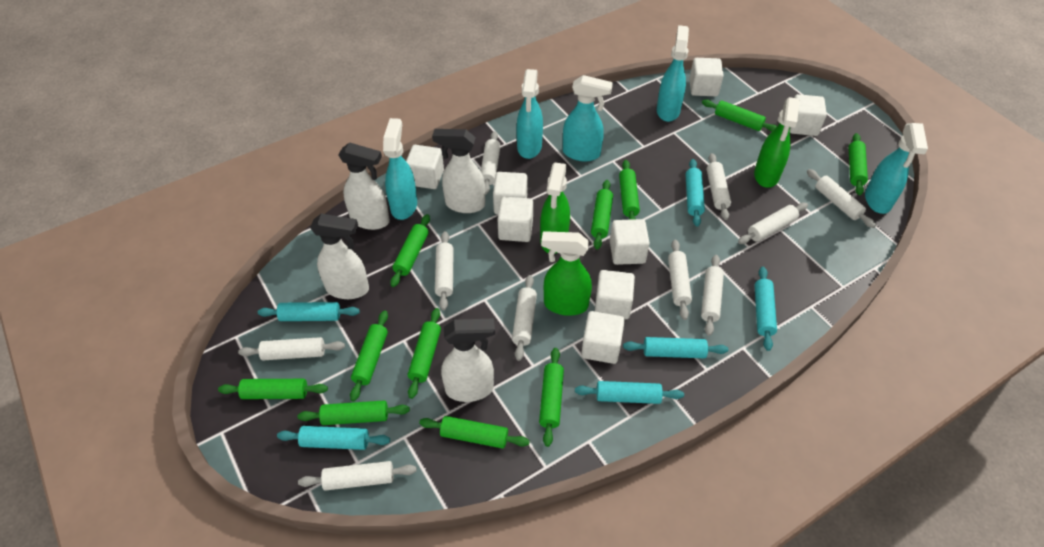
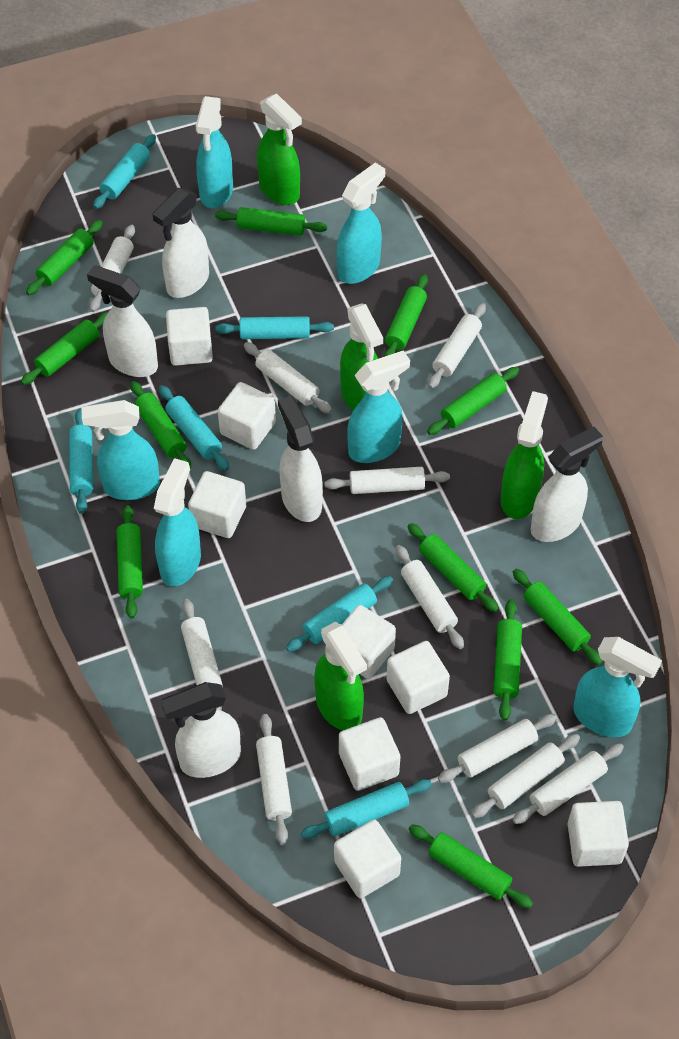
green spray bottle: 3 -> 4
turquoise spray bottle: 5 -> 6
white spray bottle: 4 -> 5

